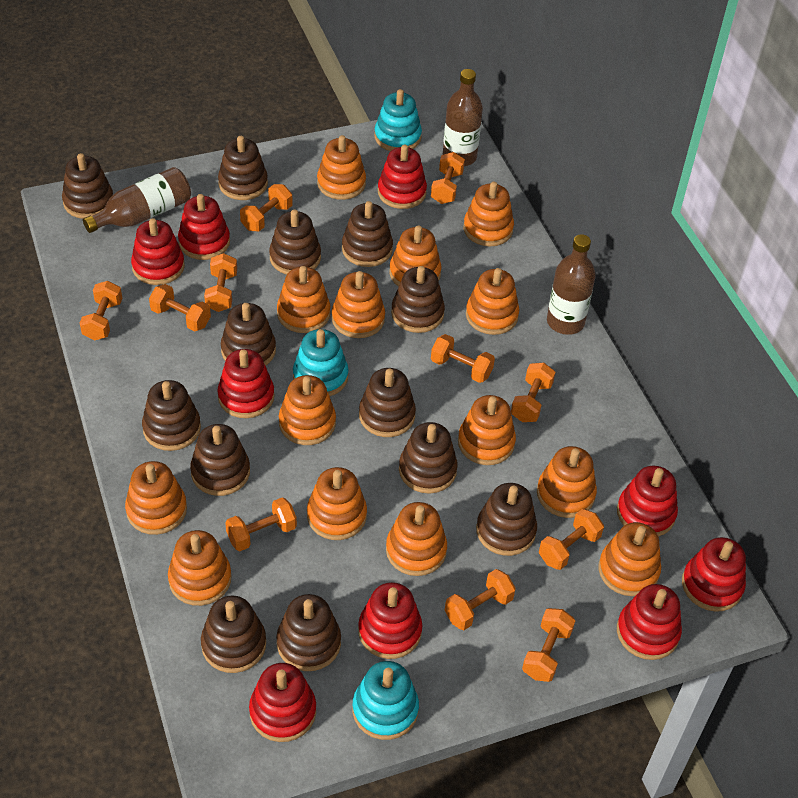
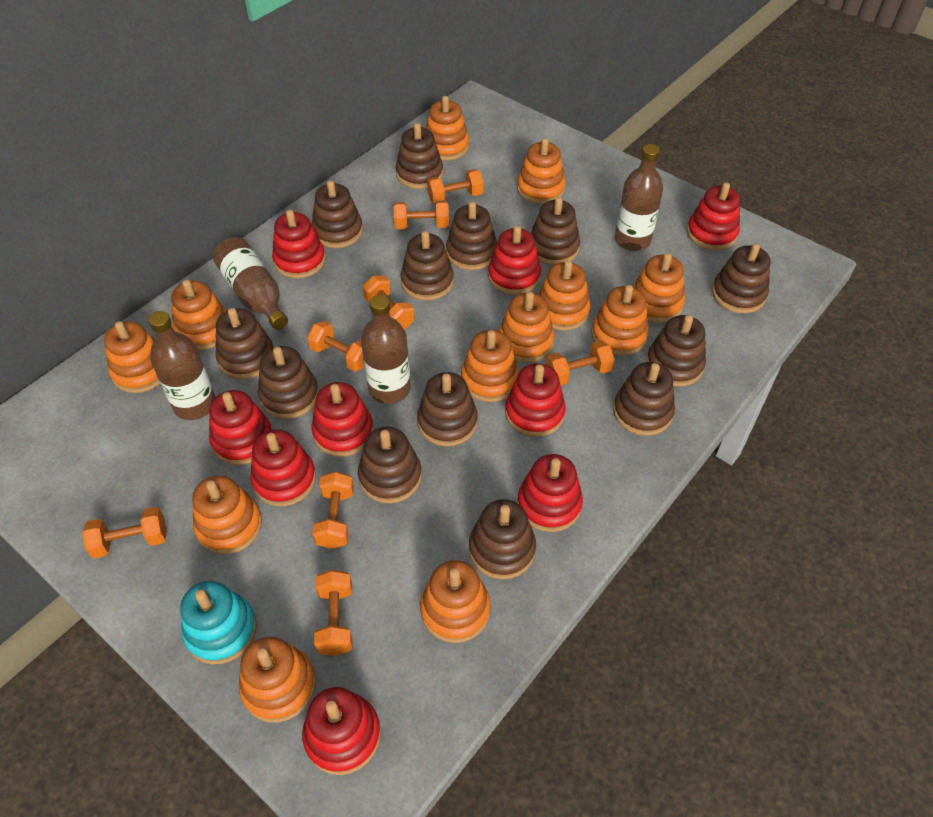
brown bottle: 3 -> 4
orange dumbbell: 11 -> 8
orange stacking toy: 14 -> 12
turquoise stacking toy: 3 -> 1

